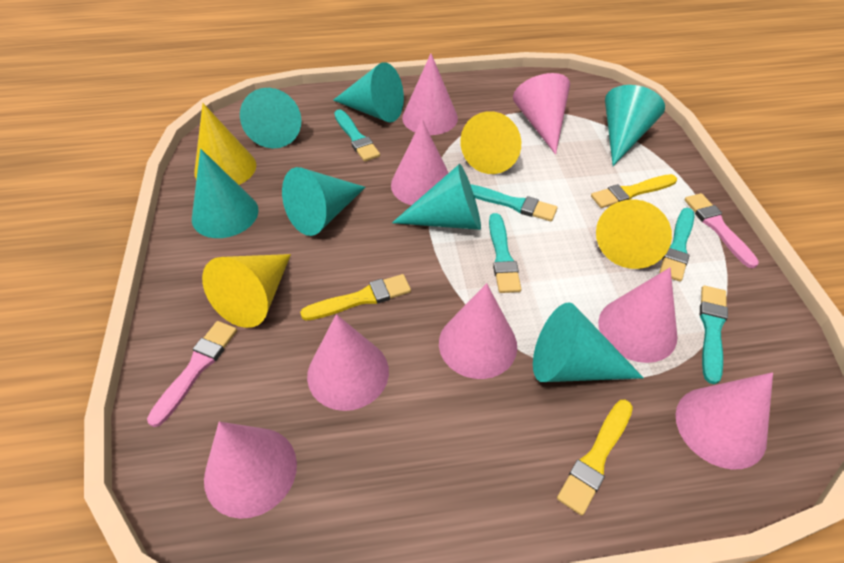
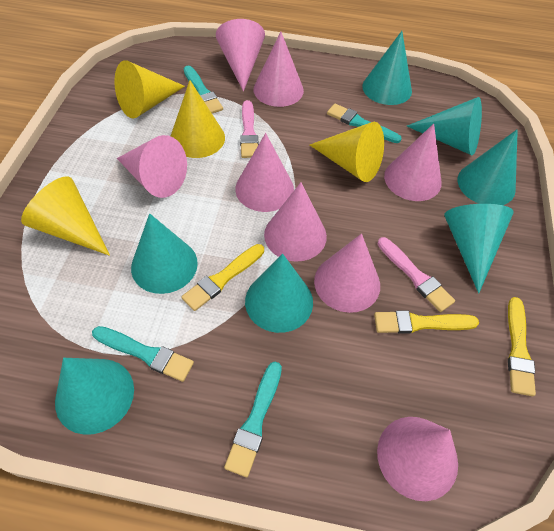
turquoise brush: 5 -> 4

